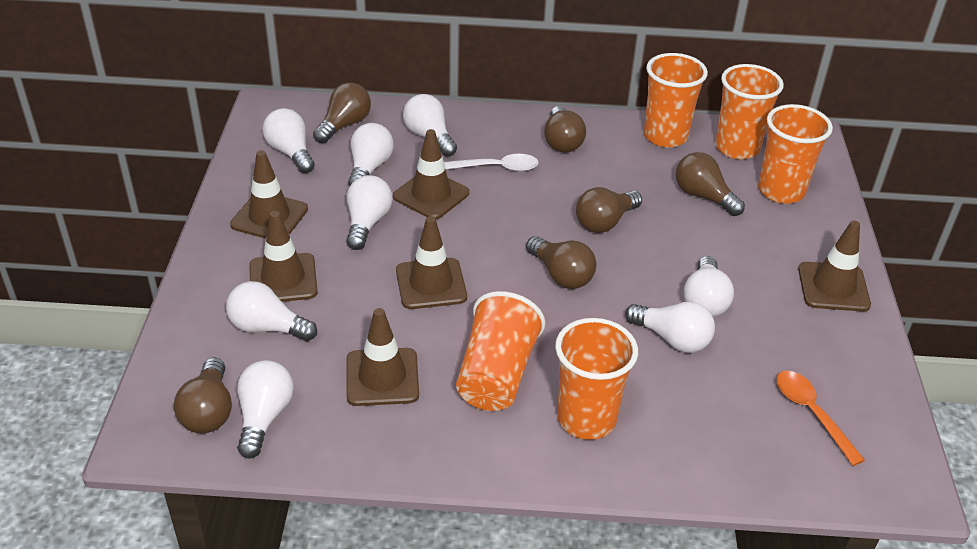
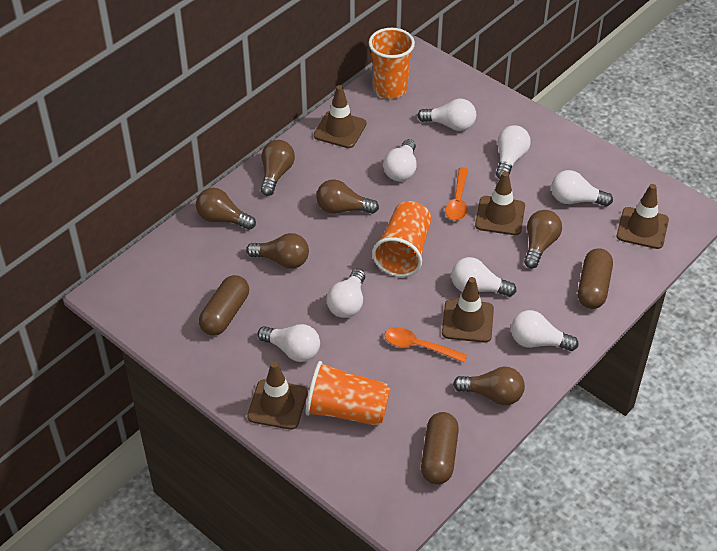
brown capsule: 0 -> 3
brown traffic cone: 6 -> 5
orange cup: 5 -> 3
orange spoon: 1 -> 2
white spoon: 1 -> 0

